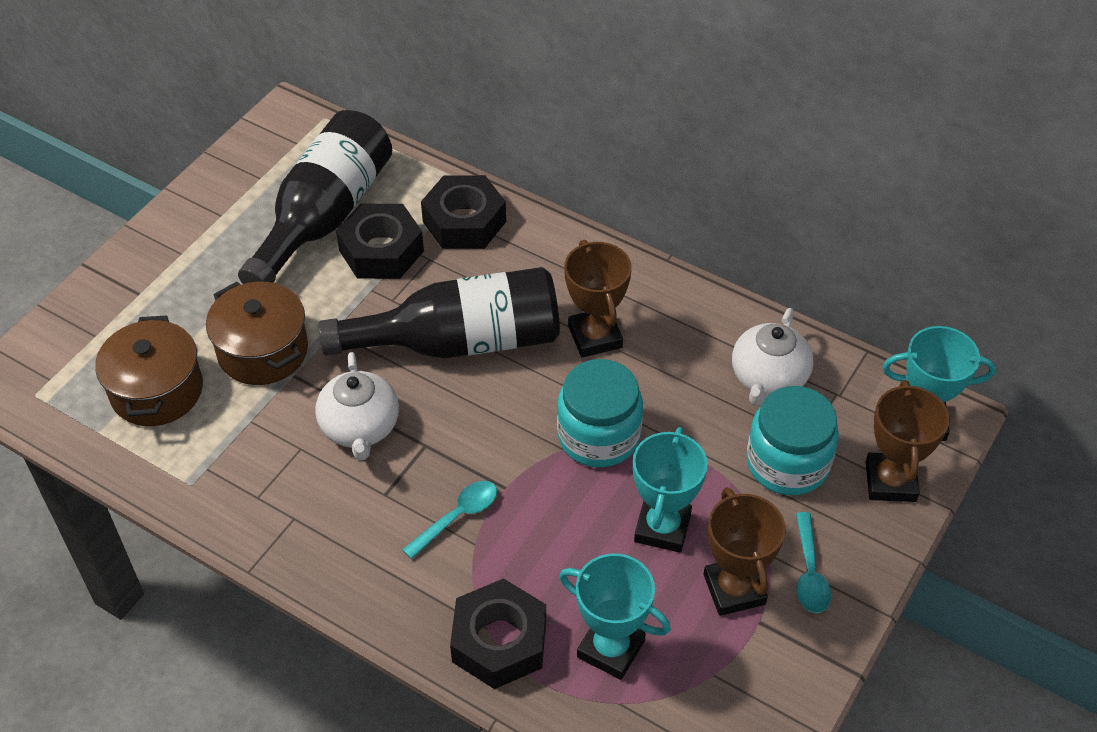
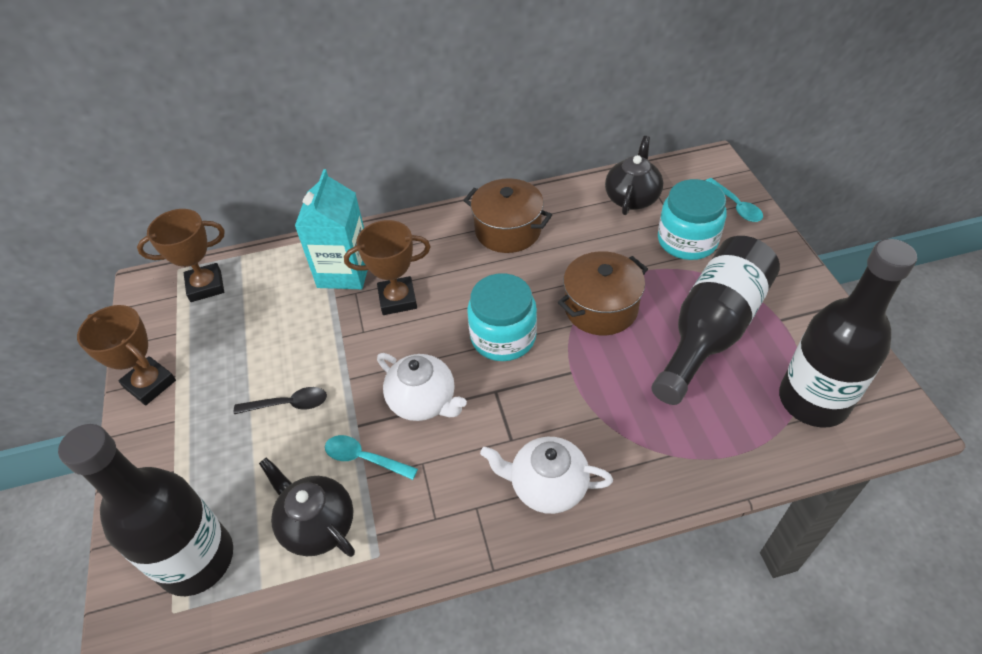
black bottle: 2 -> 3
black nut: 3 -> 0
black spoon: 0 -> 1
black teapot: 0 -> 2
turquoise carton: 0 -> 1
turquoise trophy: 3 -> 0

